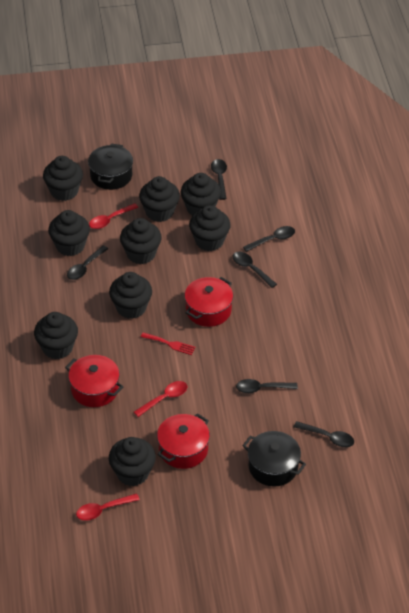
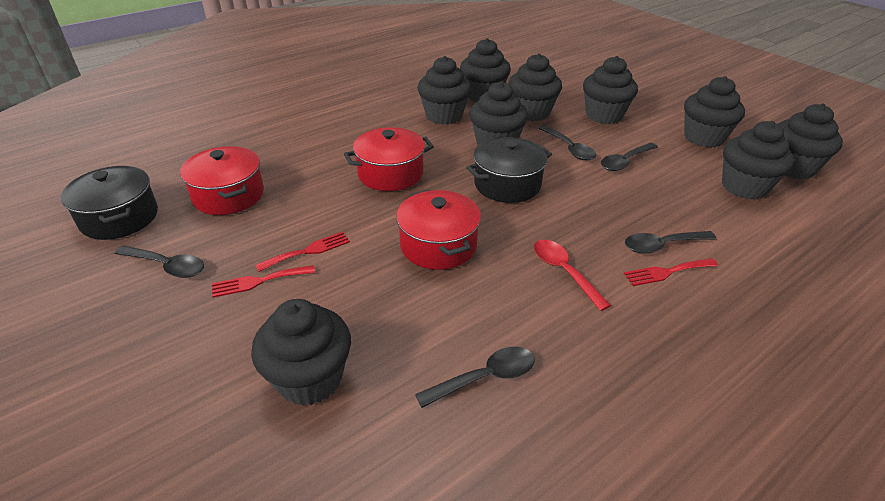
black spoon: 6 -> 5
red fork: 1 -> 3
red spoon: 3 -> 1

